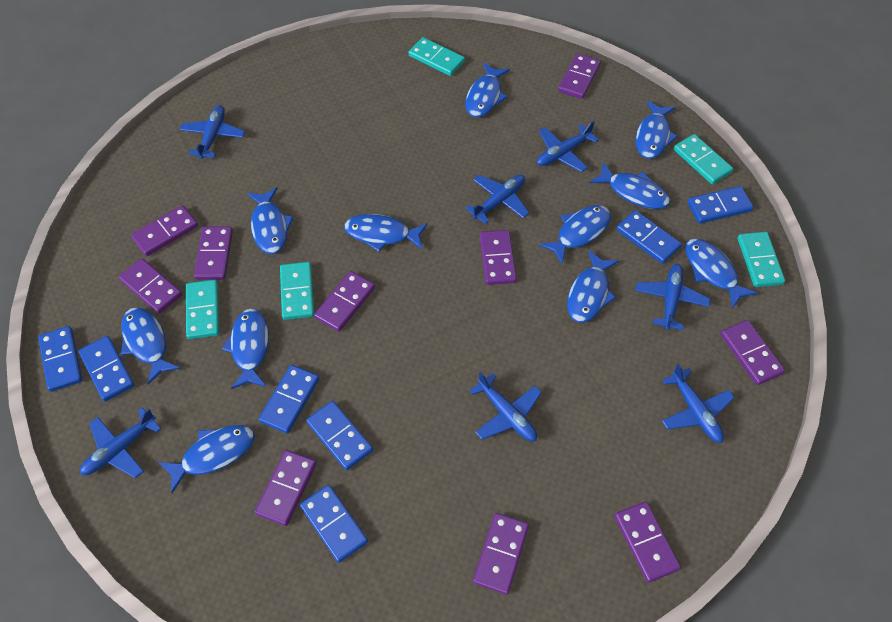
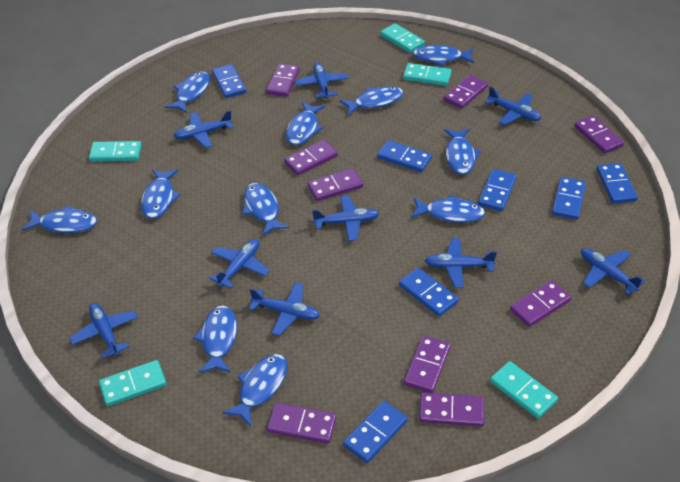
blue plane: 7 -> 9
purple domino: 10 -> 9

